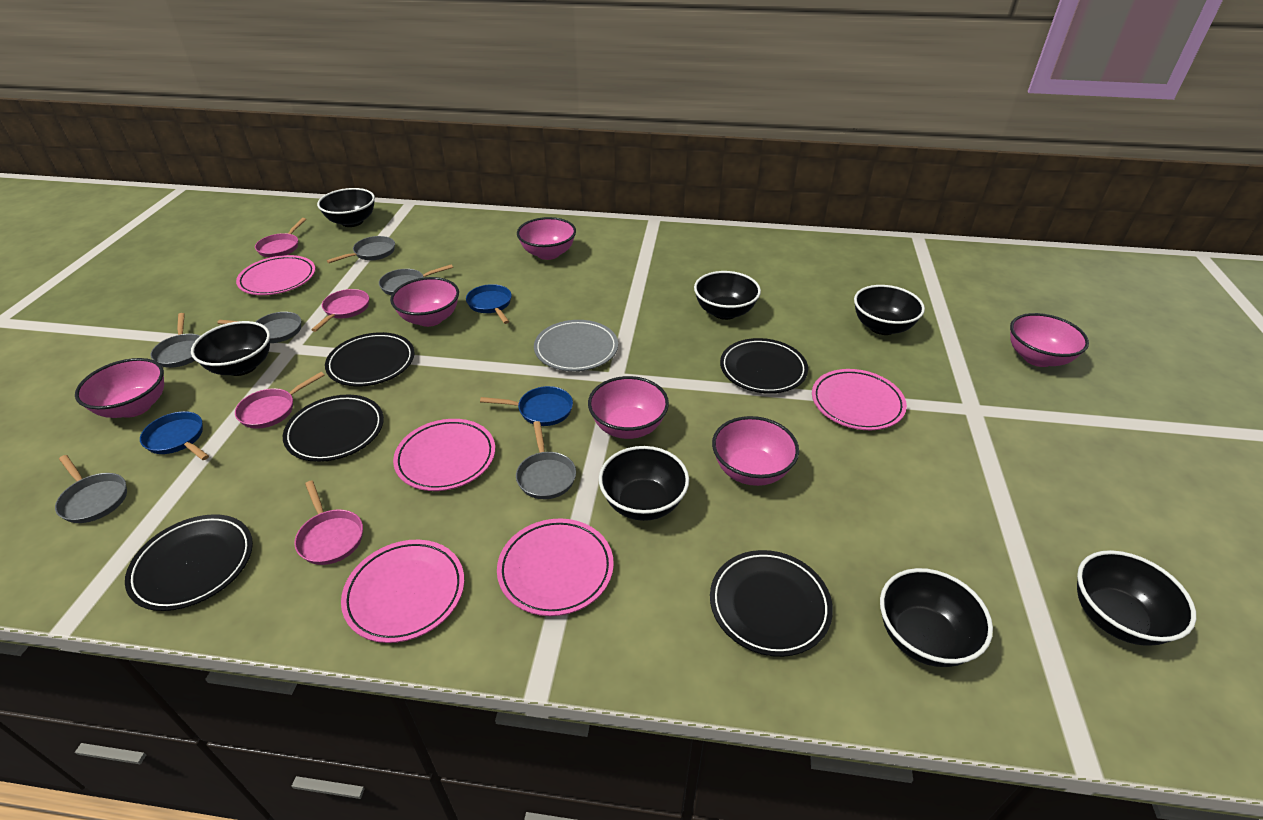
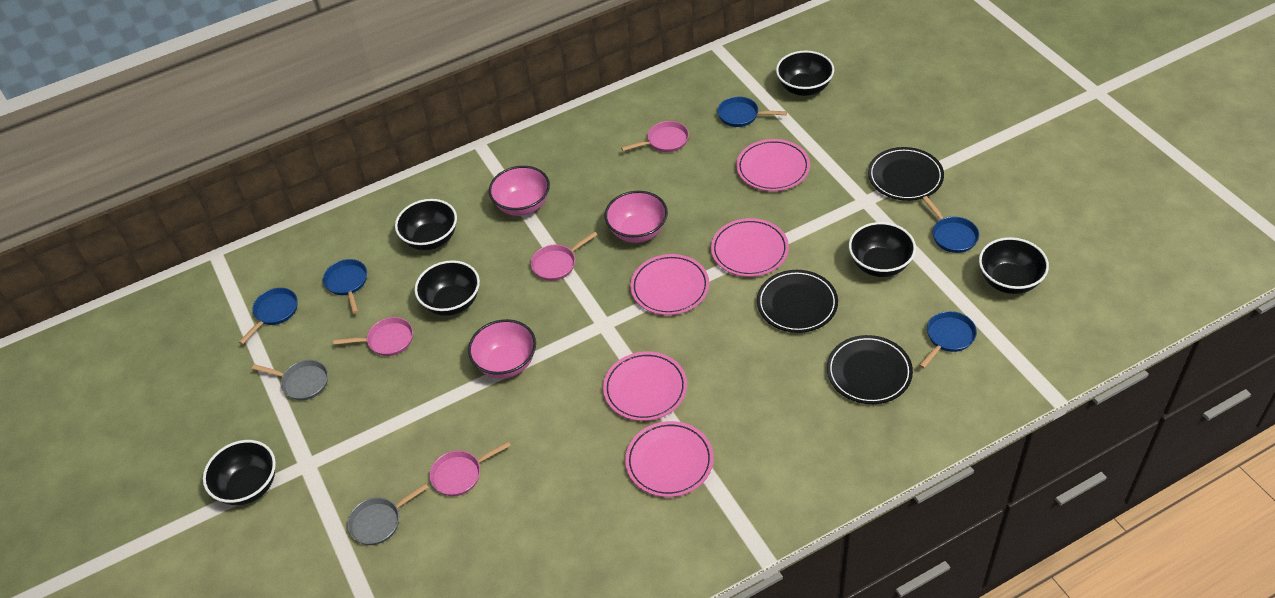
black bowl: 7 -> 6
black plate: 5 -> 3
blue pan: 3 -> 5
grey pan: 6 -> 2
grey plate: 1 -> 0
pink bowl: 6 -> 3

